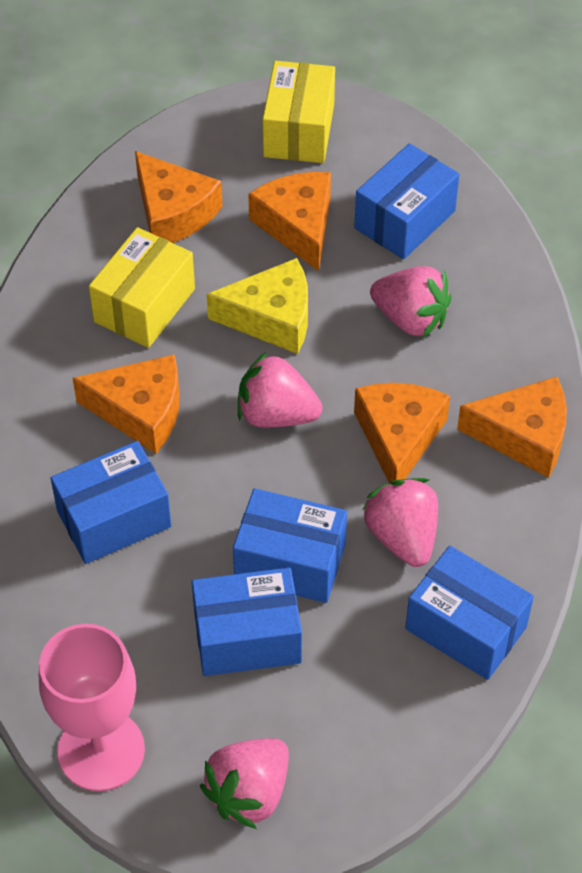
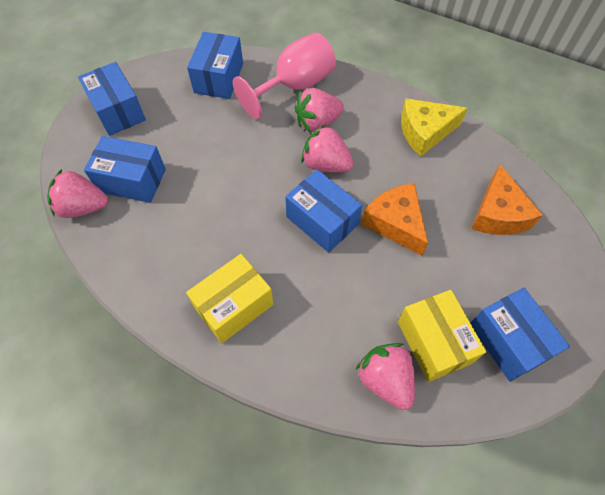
orange cheese: 5 -> 2

